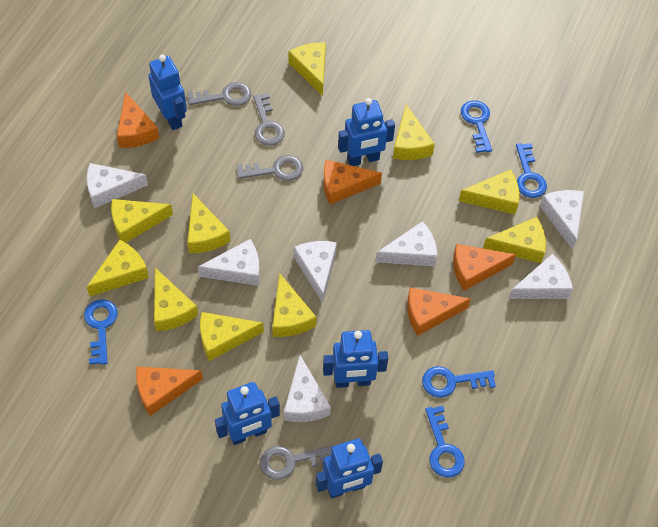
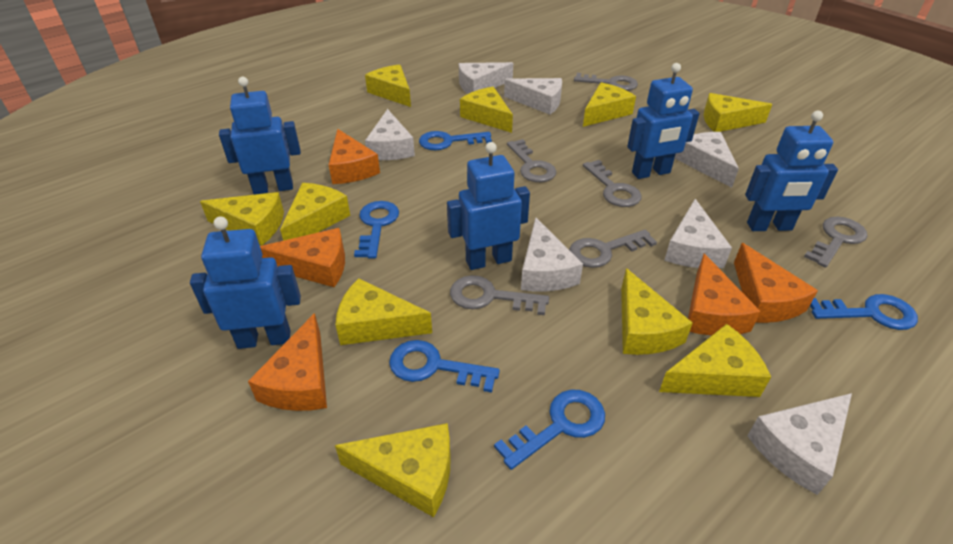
grey key: 4 -> 6

